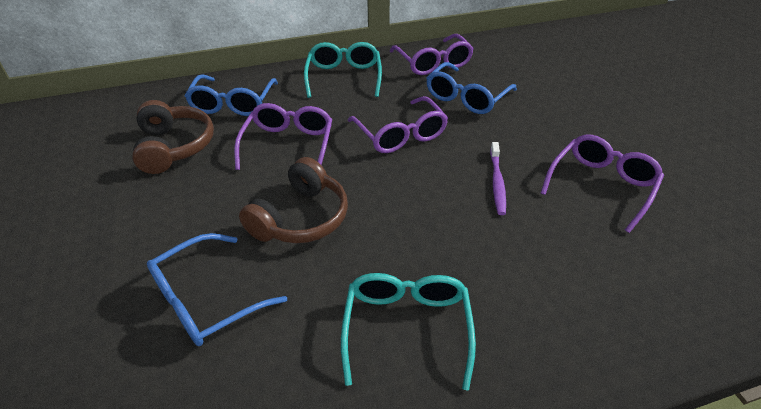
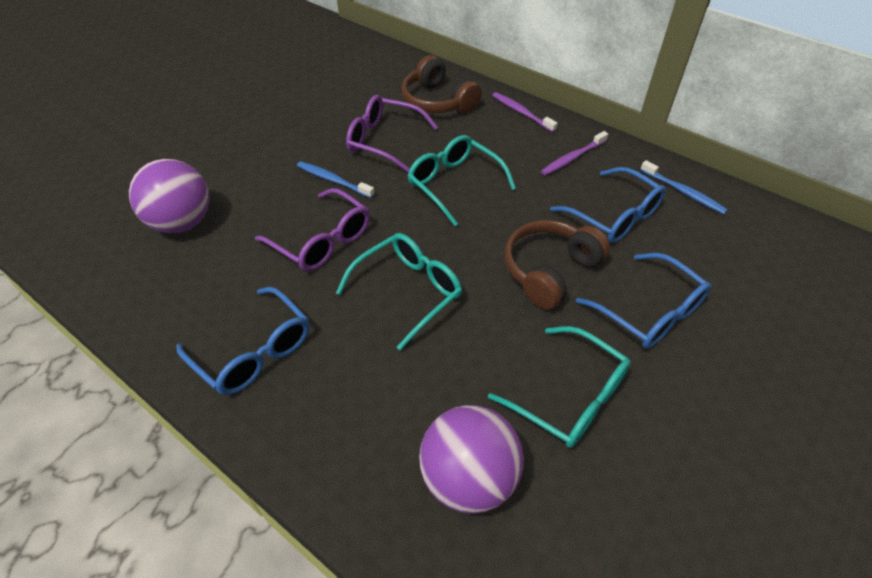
blue toothbrush: 0 -> 2
purple ball: 0 -> 2
purple glasses: 4 -> 2
purple toothbrush: 1 -> 2
turquoise glasses: 2 -> 3

